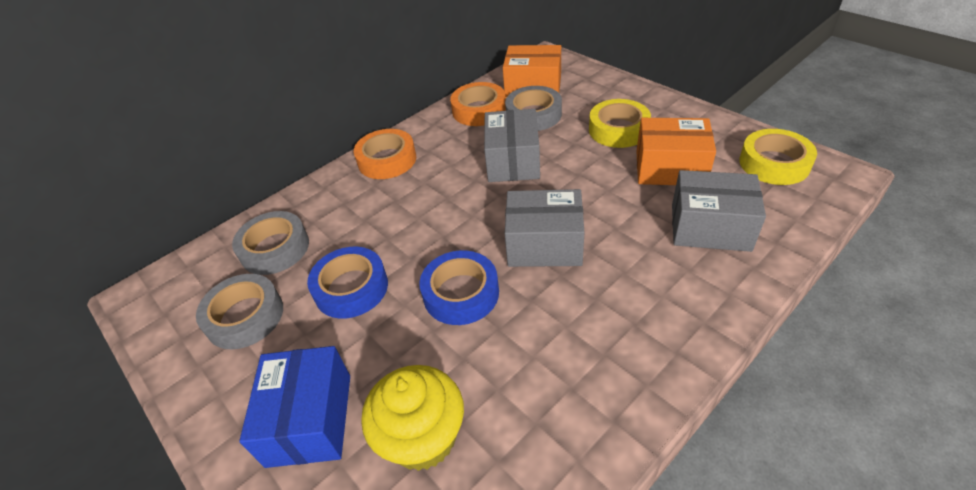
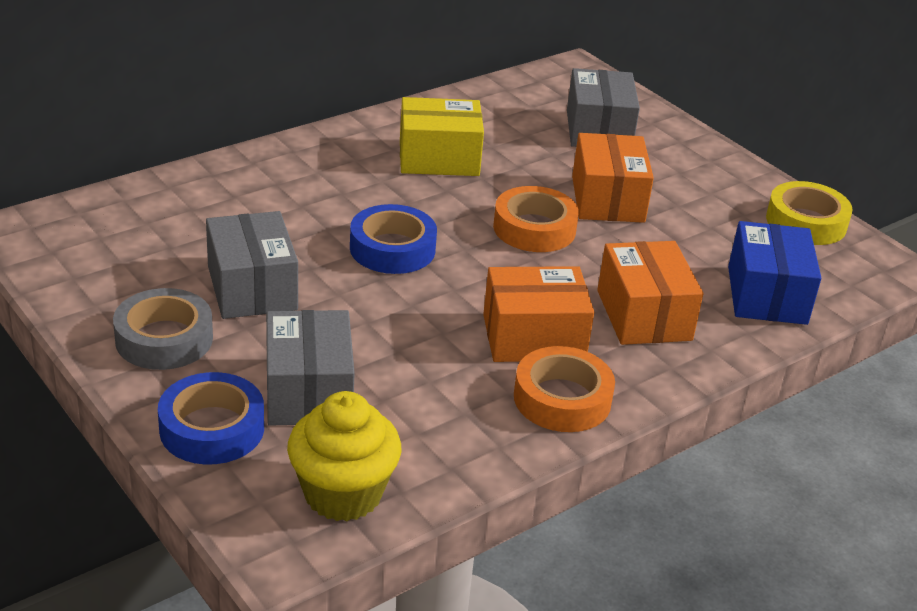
grey tape: 3 -> 1
orange box: 2 -> 3
yellow box: 0 -> 1
yellow tape: 2 -> 1

